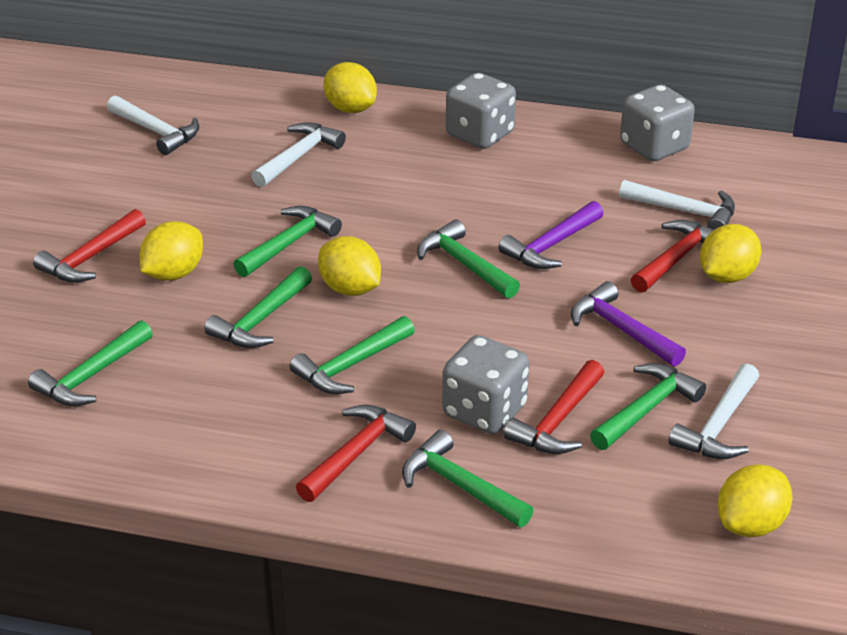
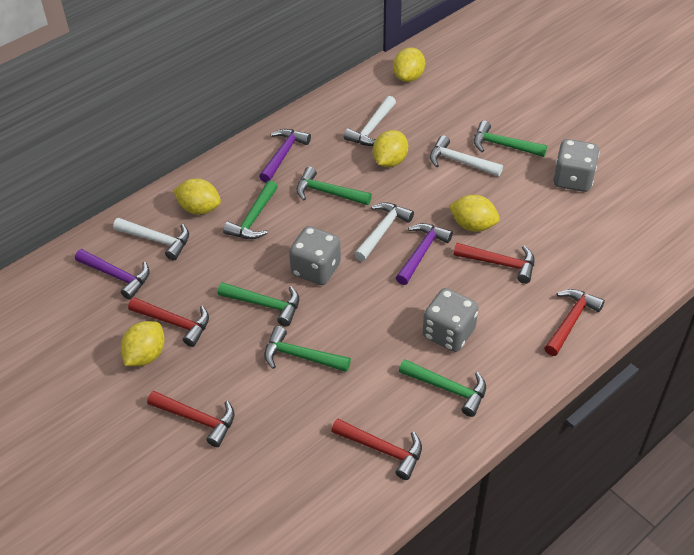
green hammer: 7 -> 6
purple hammer: 2 -> 3
red hammer: 4 -> 5

